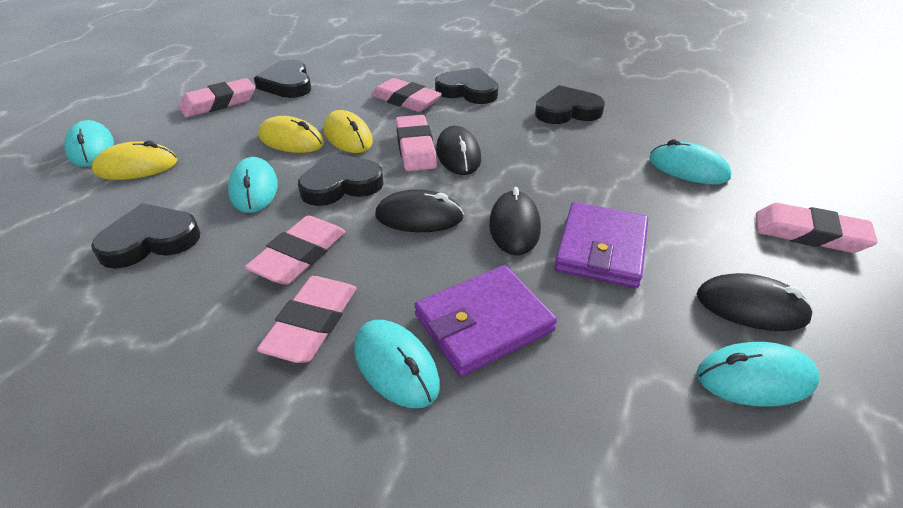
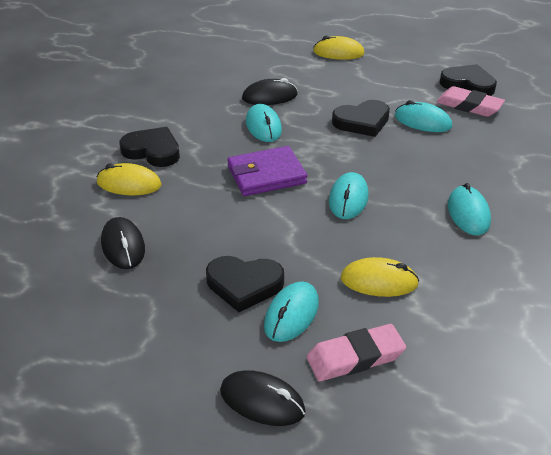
black heart: 5 -> 4
black mouse: 4 -> 3
pink eraser: 6 -> 2
purple wallet: 2 -> 1

